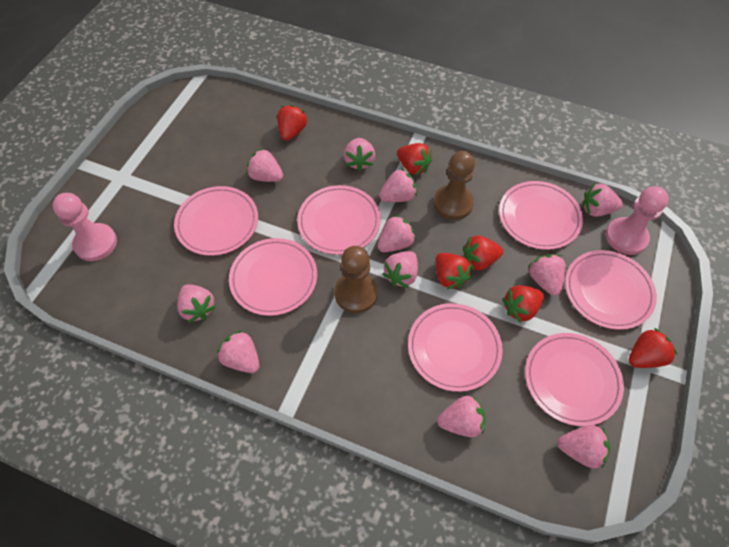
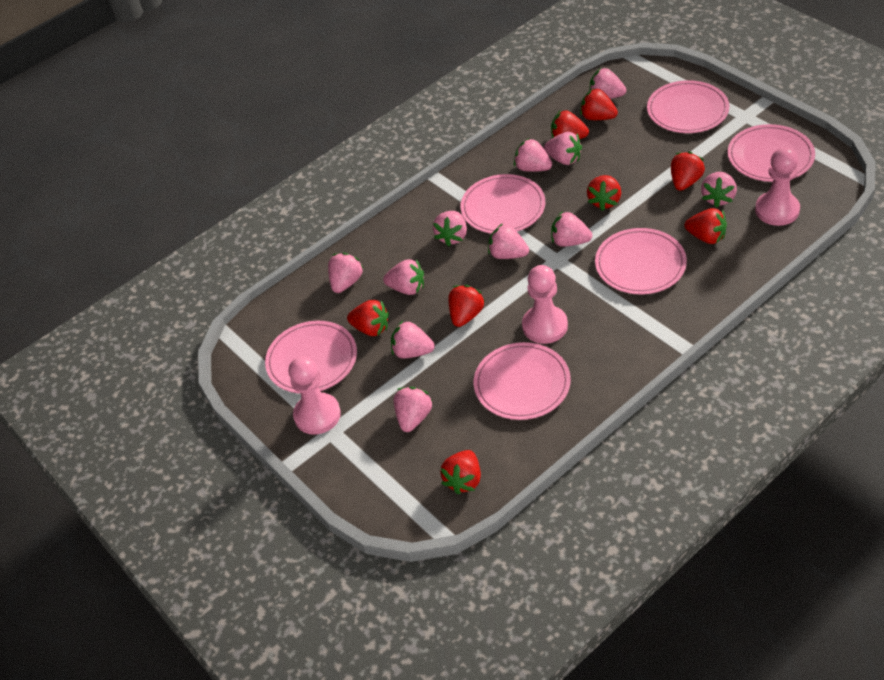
brown pawn: 2 -> 0
pink pawn: 2 -> 3
pink plate: 7 -> 6
red strawberry: 6 -> 8

